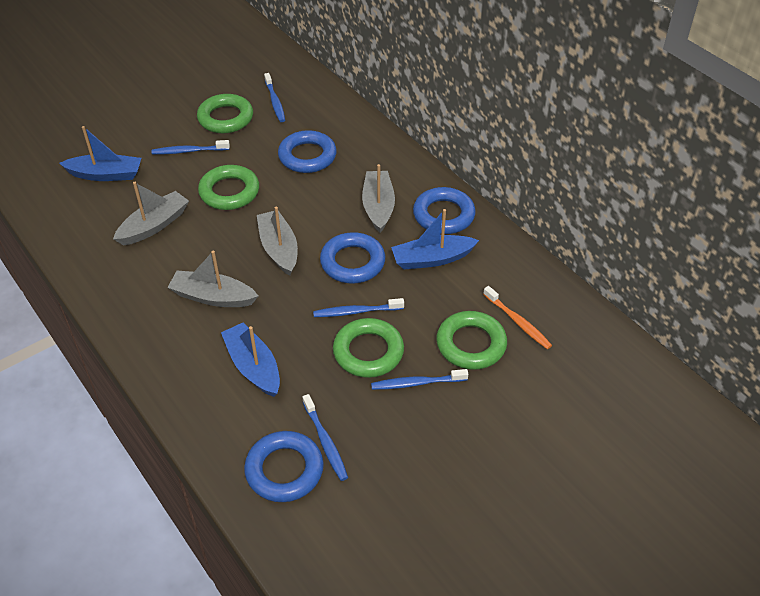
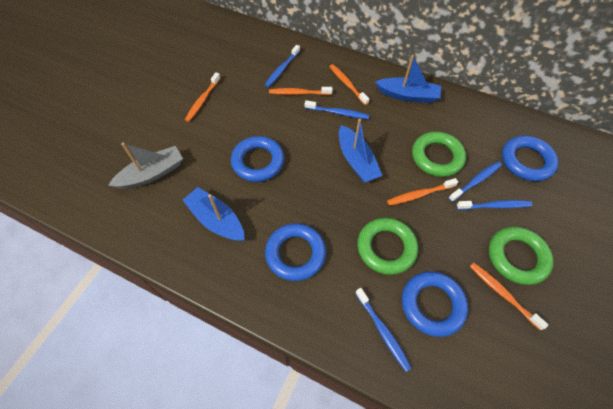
green ring: 4 -> 3
grey boat: 4 -> 1
orange toothbrush: 1 -> 5

